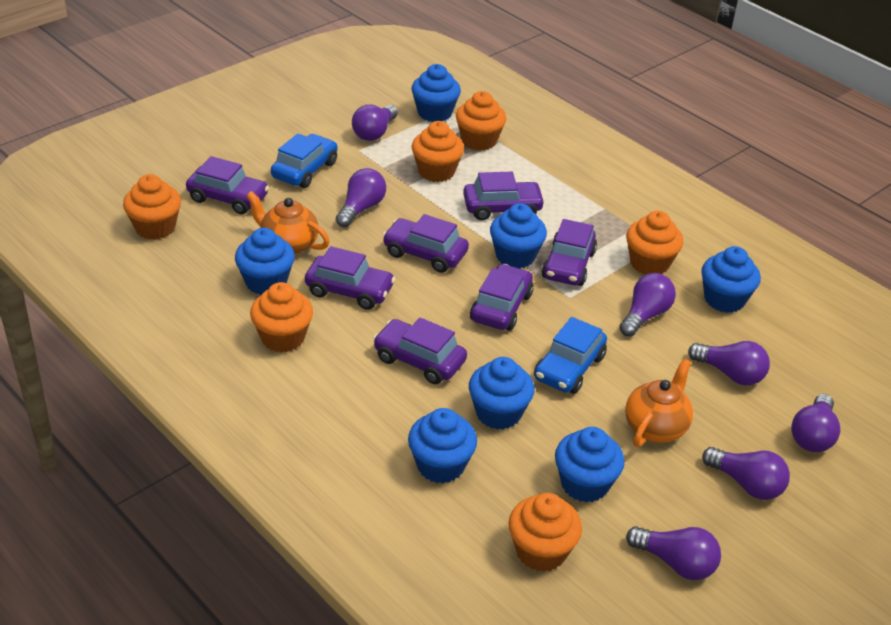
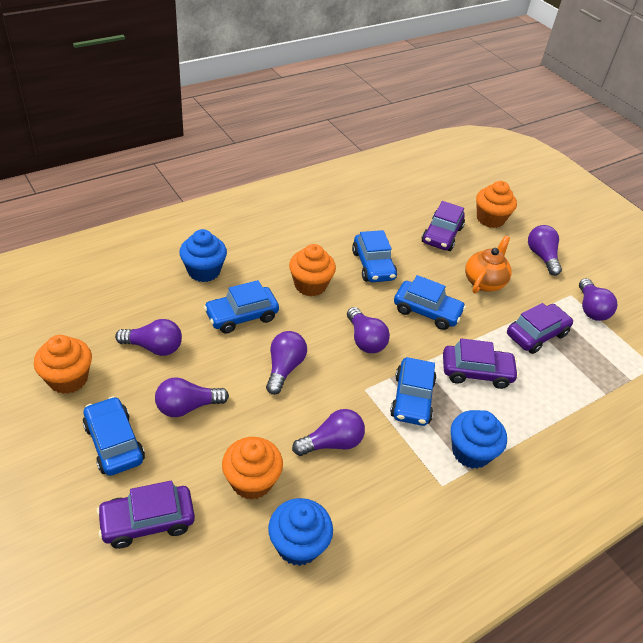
blue car: 2 -> 5
blue cupcake: 7 -> 3
orange cupcake: 6 -> 4
orange teapot: 2 -> 1
purple car: 7 -> 4

